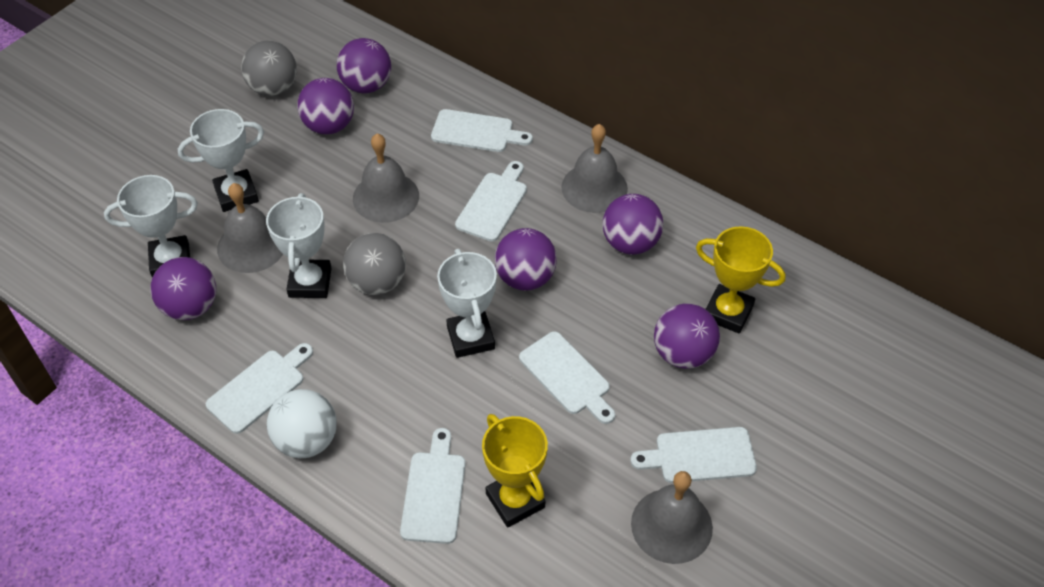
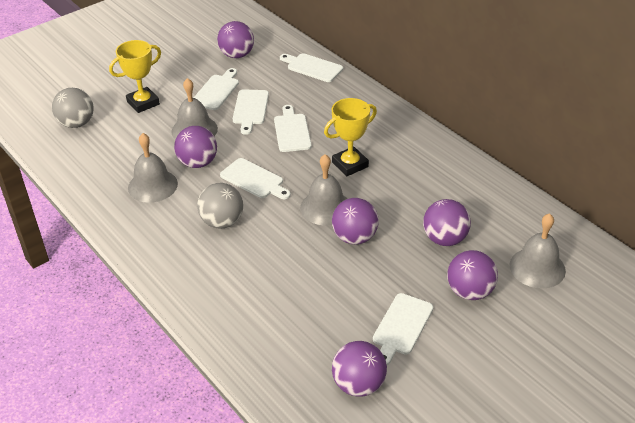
white ball: 1 -> 0
white trophy: 4 -> 0

